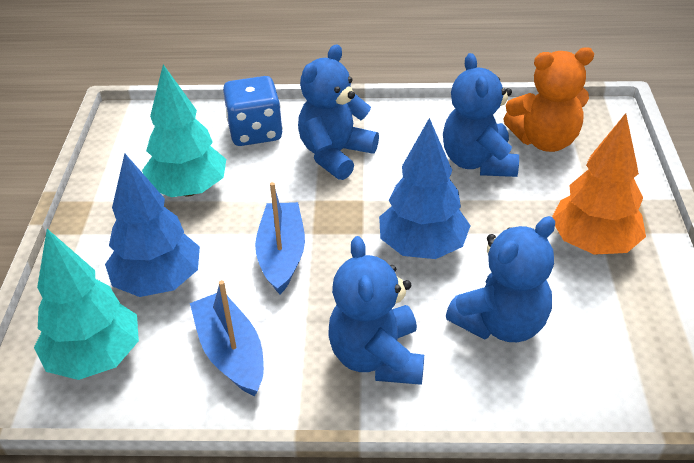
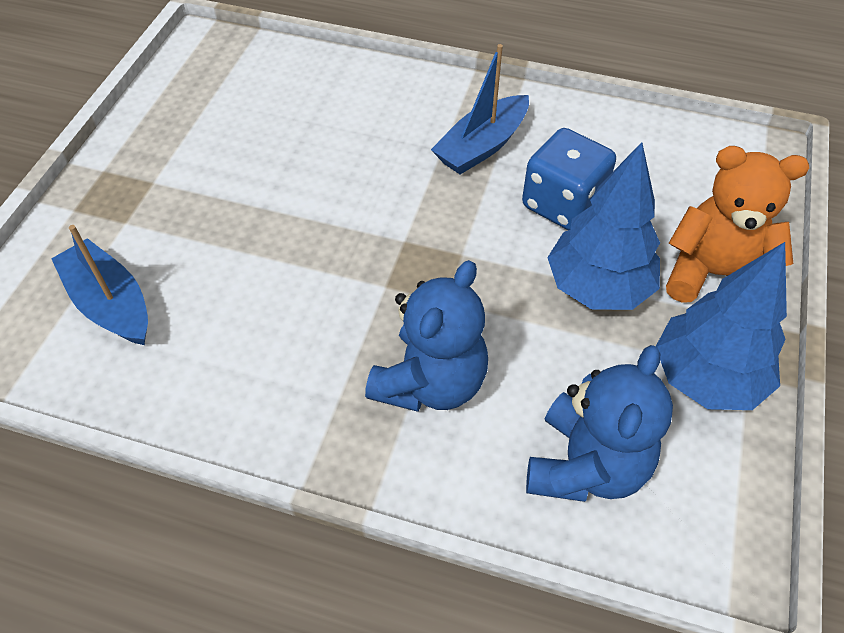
blue teddy bear: 4 -> 2
orange tree: 1 -> 0
turquoise tree: 2 -> 0

